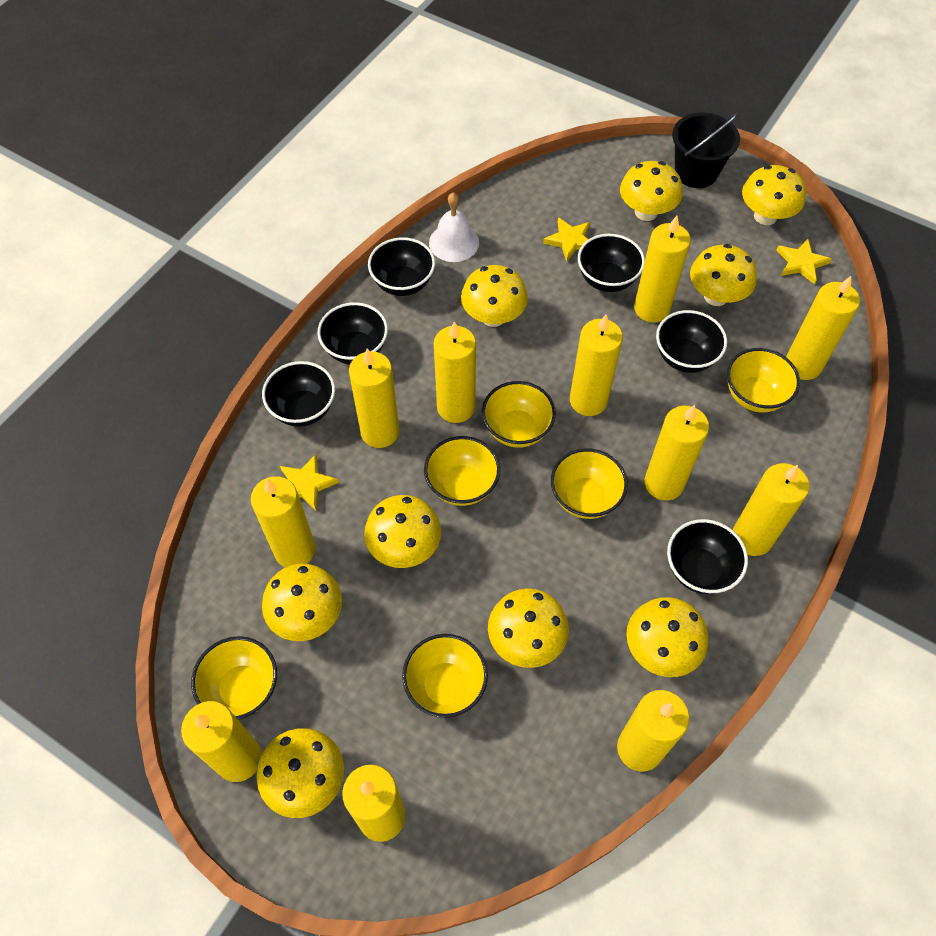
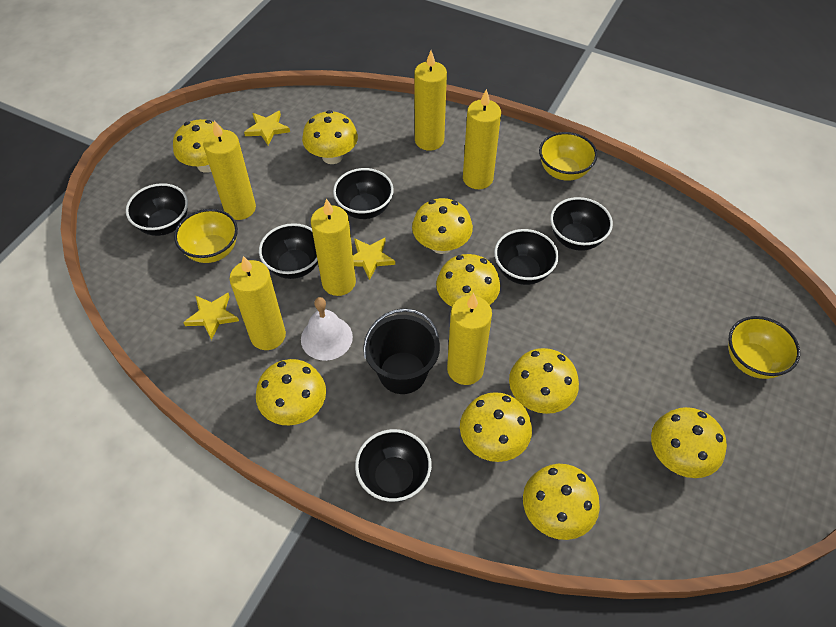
yellow bowl: 6 -> 3
yellow candle: 11 -> 6

